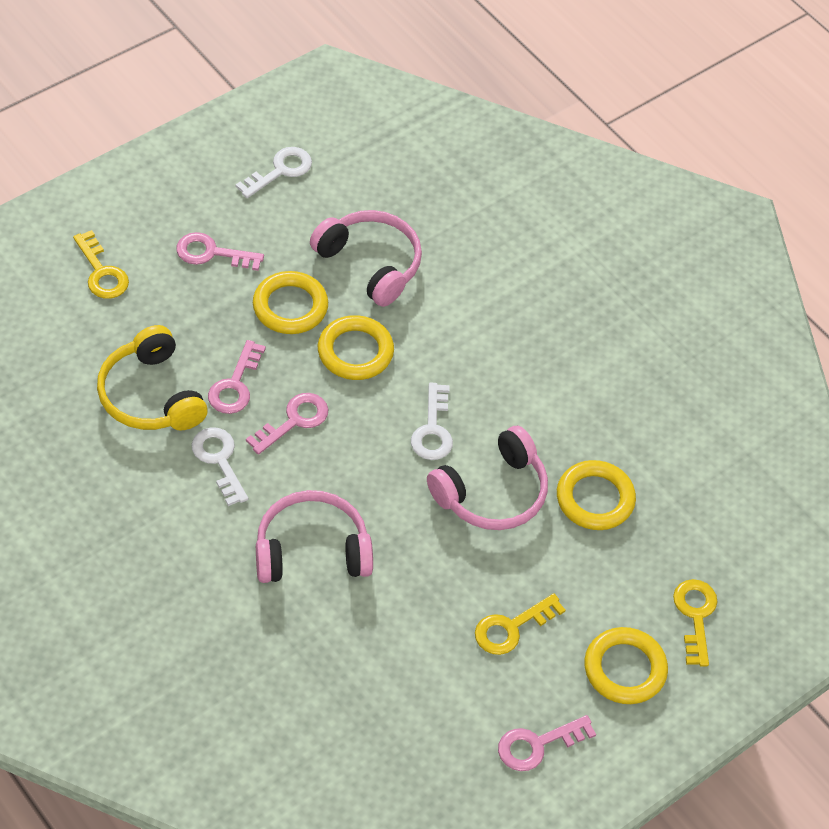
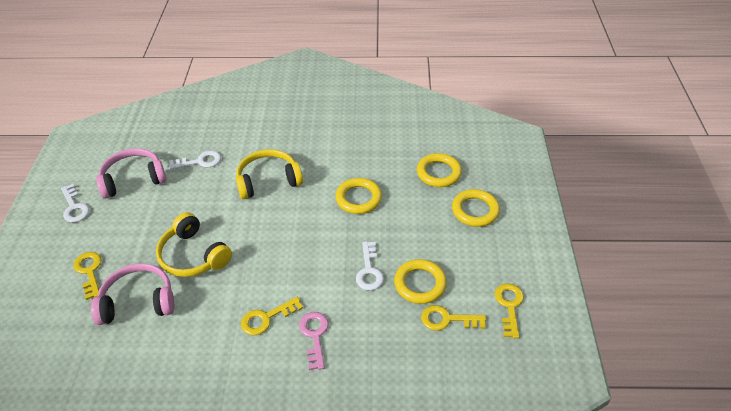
pink headphones: 3 -> 2
pink key: 4 -> 1
yellow headphones: 1 -> 2
yellow key: 3 -> 4

